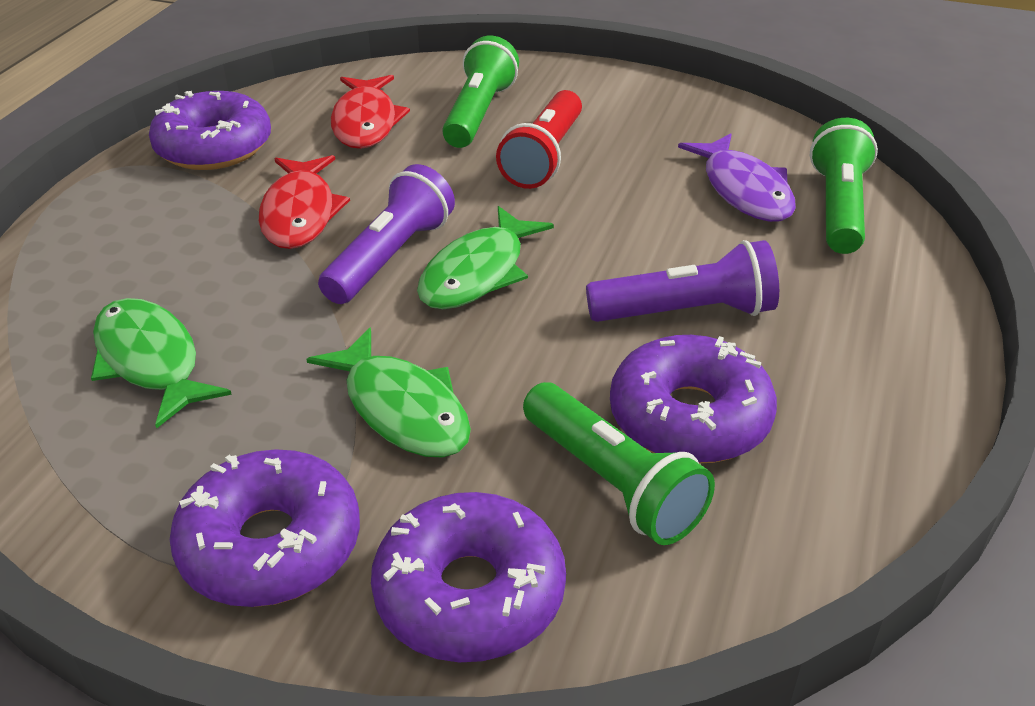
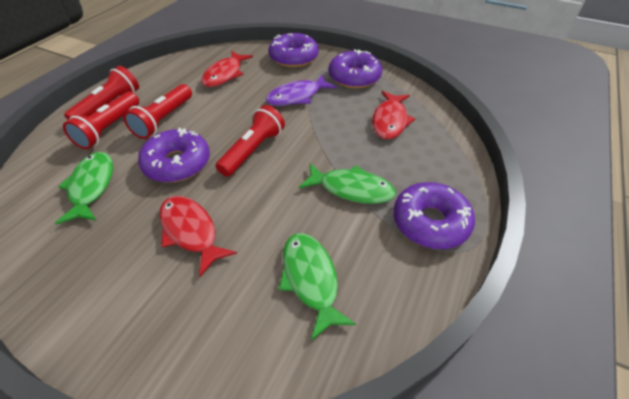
green flashlight: 3 -> 0
purple flashlight: 2 -> 0
red fish: 2 -> 3
red flashlight: 1 -> 4

